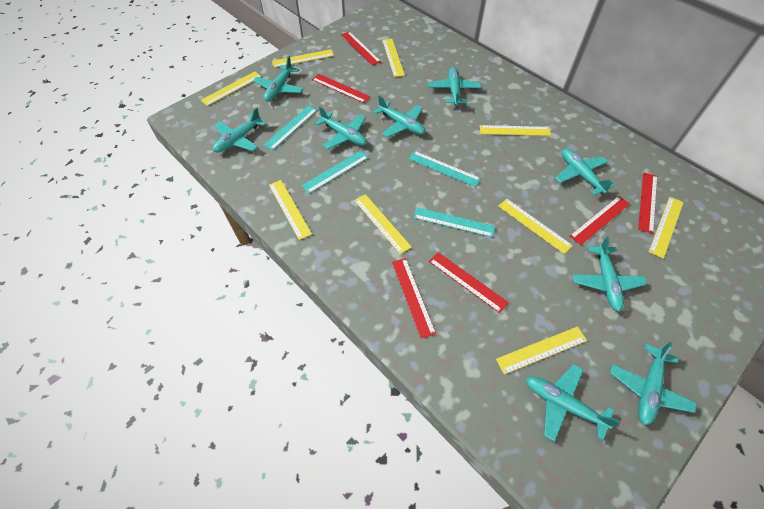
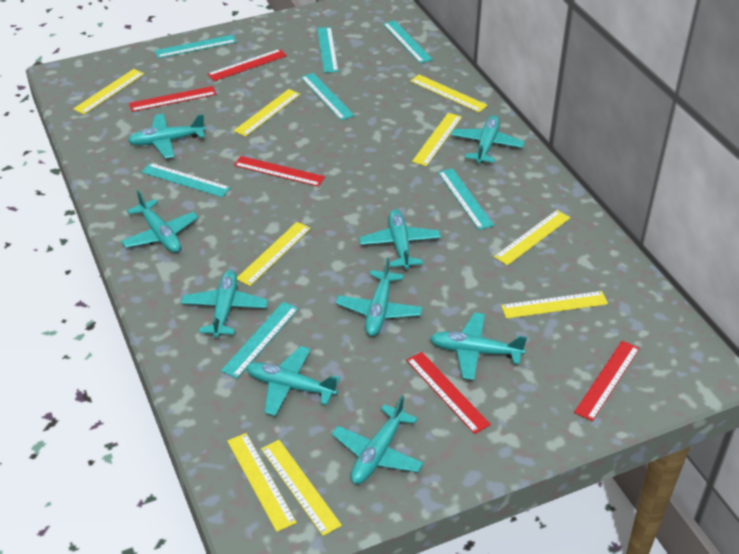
red ruler: 6 -> 5
turquoise ruler: 4 -> 7

